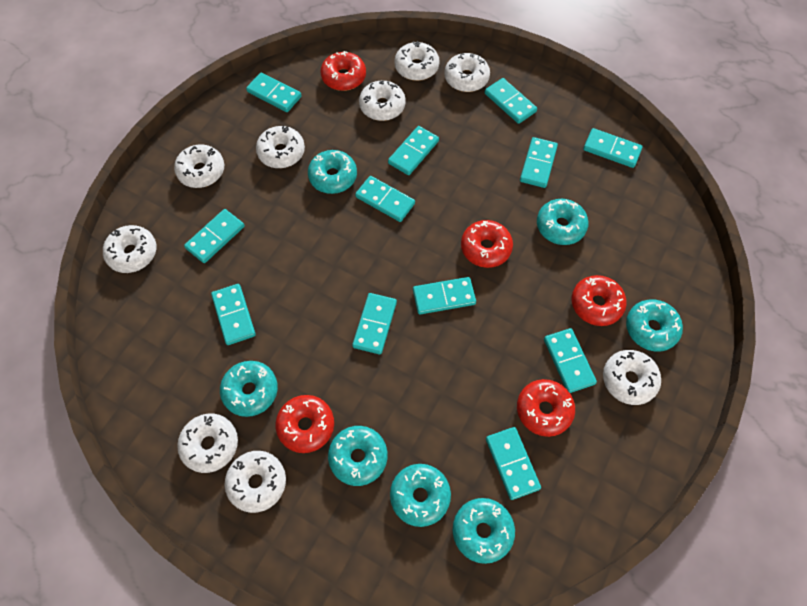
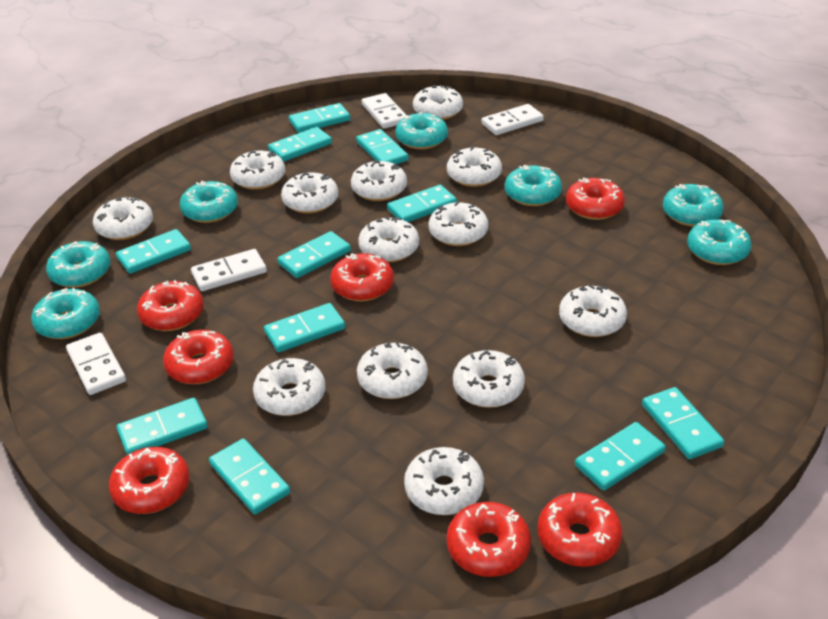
red donut: 5 -> 7
turquoise domino: 12 -> 11
white domino: 0 -> 4
white donut: 9 -> 13

